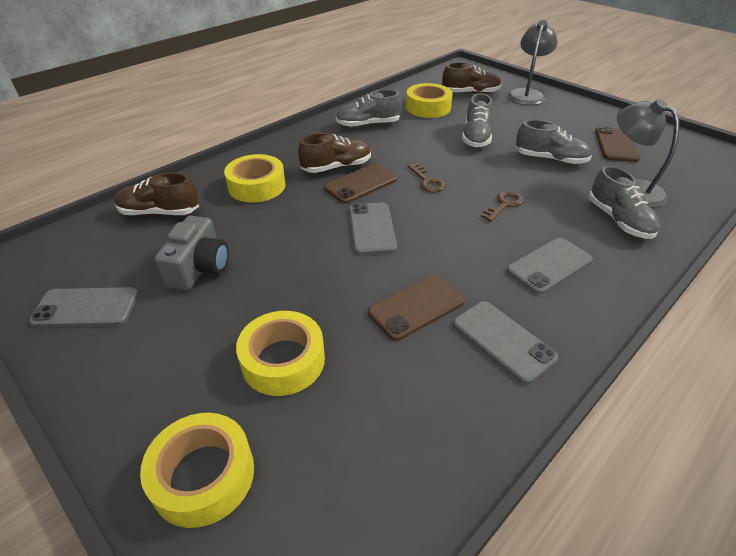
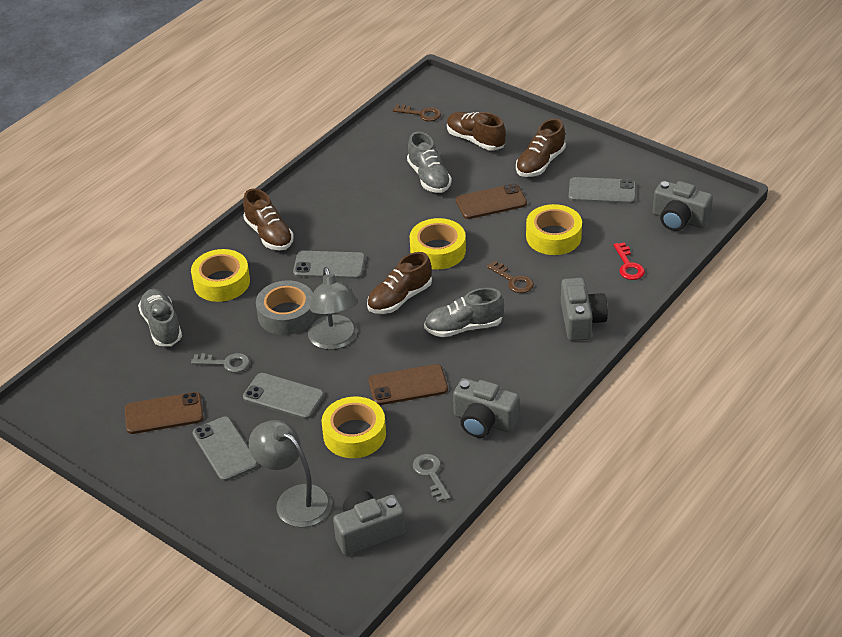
brown shoe: 3 -> 4
grey camera: 1 -> 4
grey key: 0 -> 2
grey shoe: 4 -> 3
grey tape: 0 -> 1
red key: 0 -> 1

